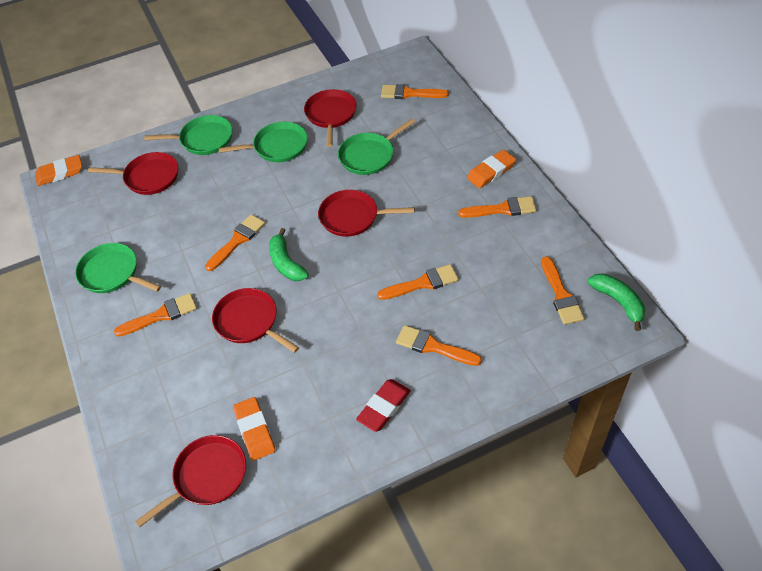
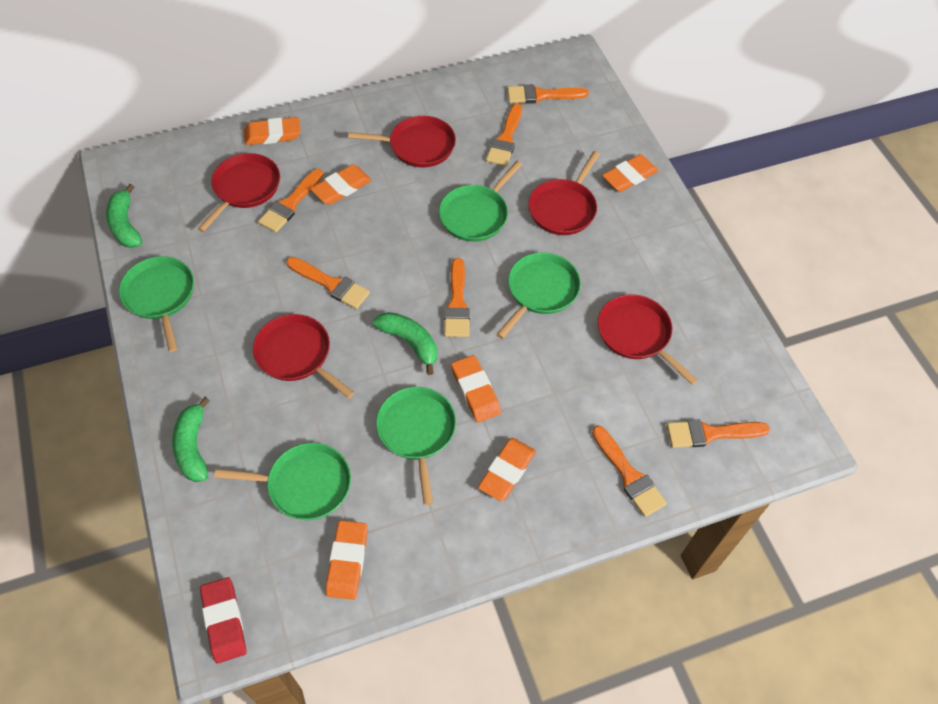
green banana: 2 -> 3
green pan: 4 -> 5
orange eraser: 3 -> 6

